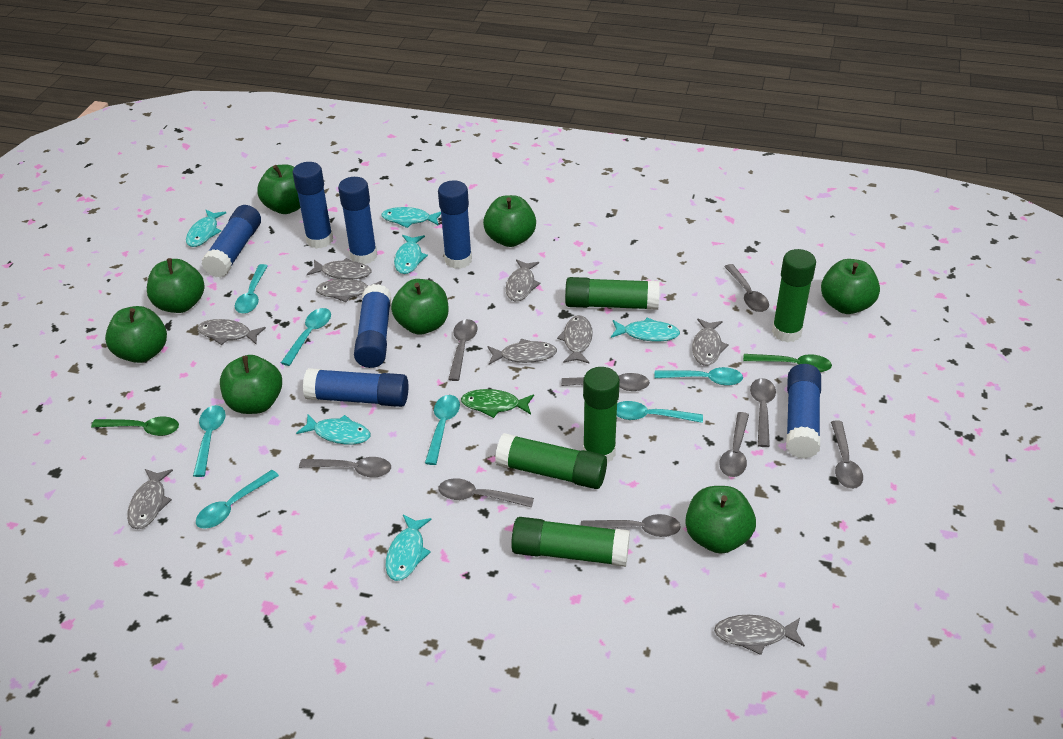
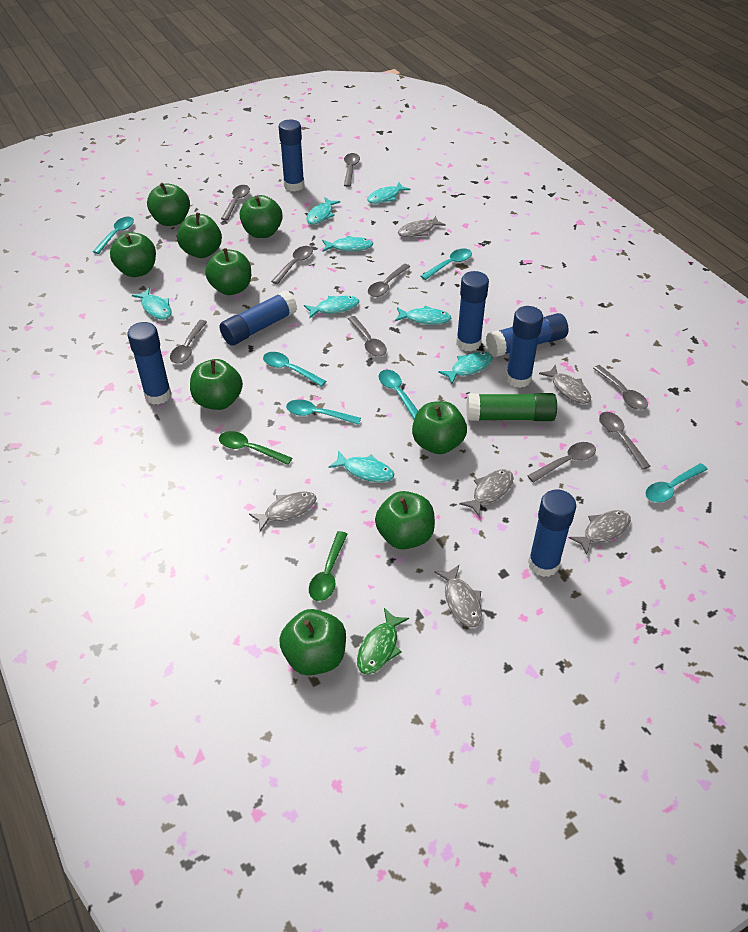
green apple: 8 -> 9
green glue stick: 5 -> 1
grey fish: 9 -> 6
turquoise fish: 6 -> 8
turquoise spoon: 7 -> 6

